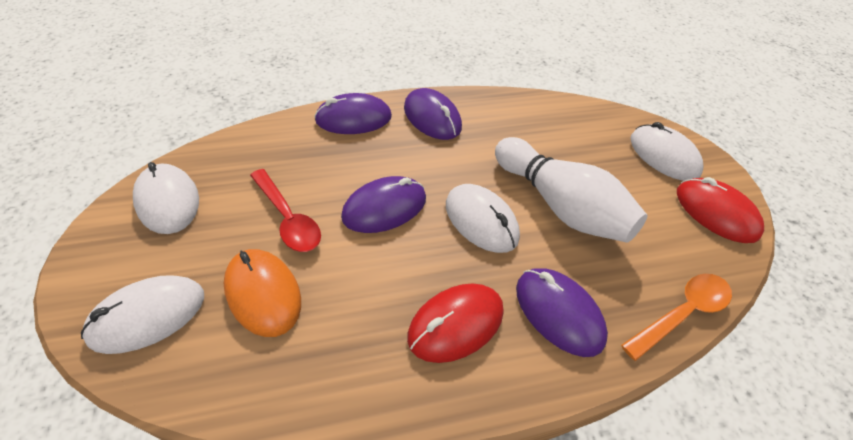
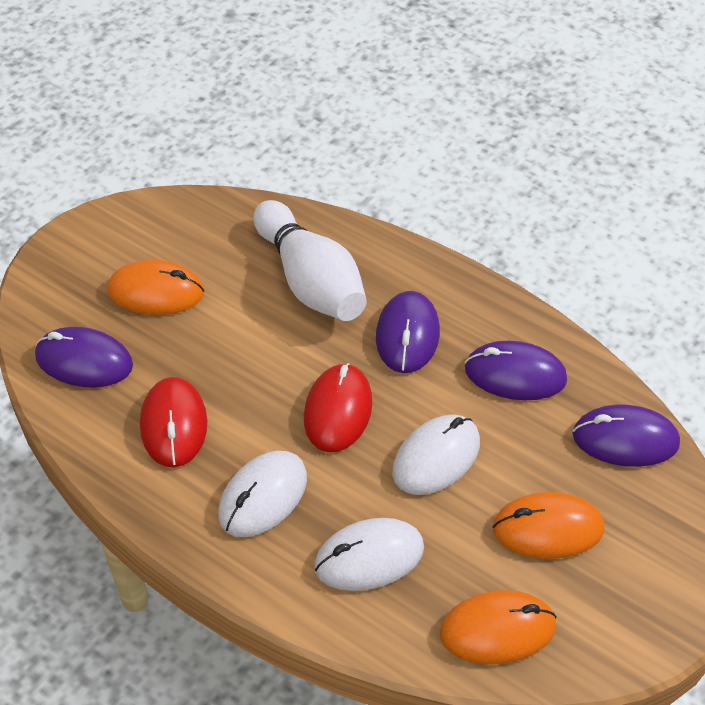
orange mouse: 1 -> 3
orange spoon: 1 -> 0
red spoon: 1 -> 0
white mouse: 4 -> 3

